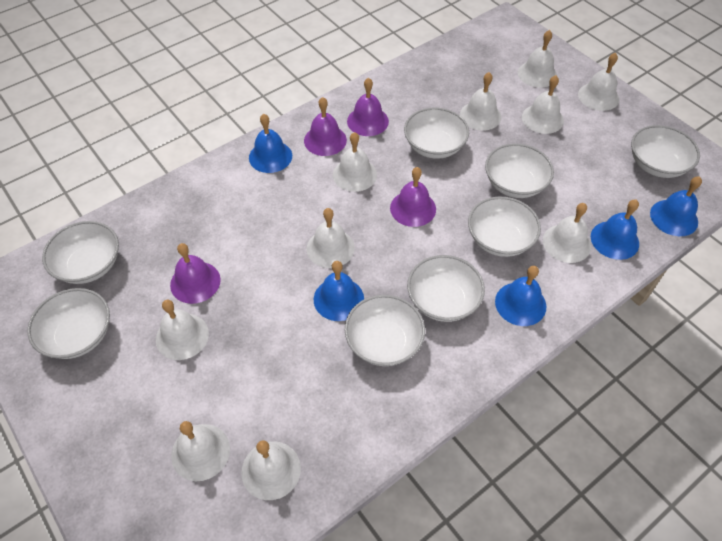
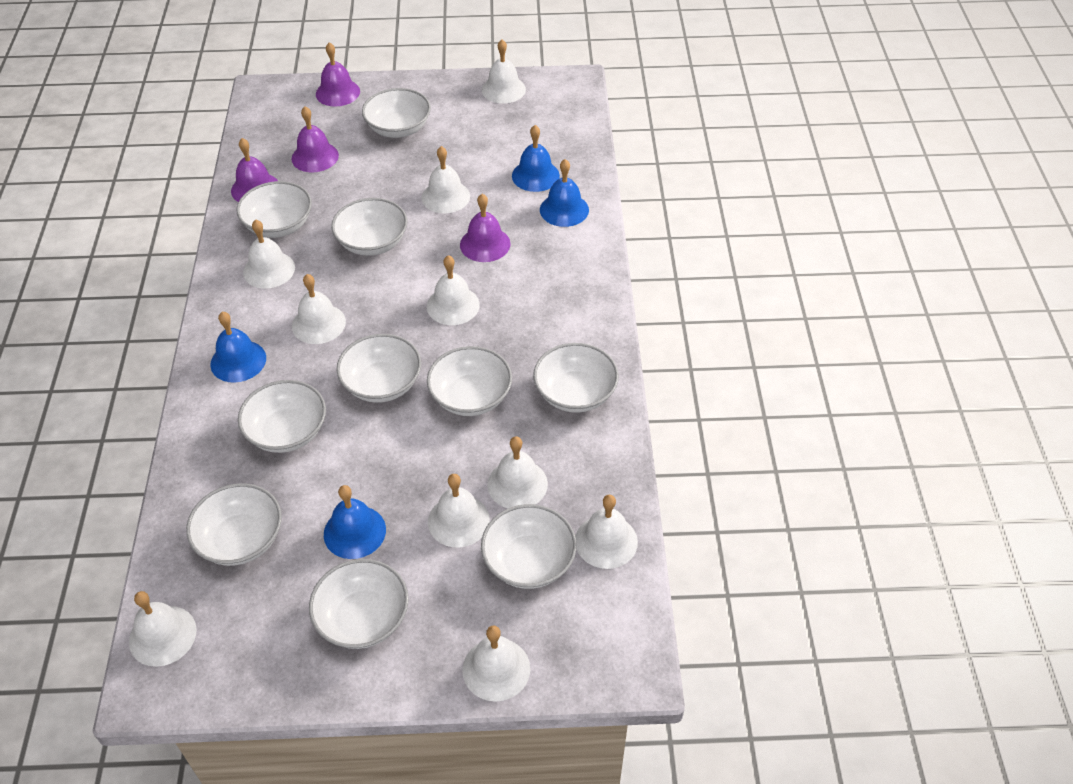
blue bell: 5 -> 4
white bowl: 8 -> 10

